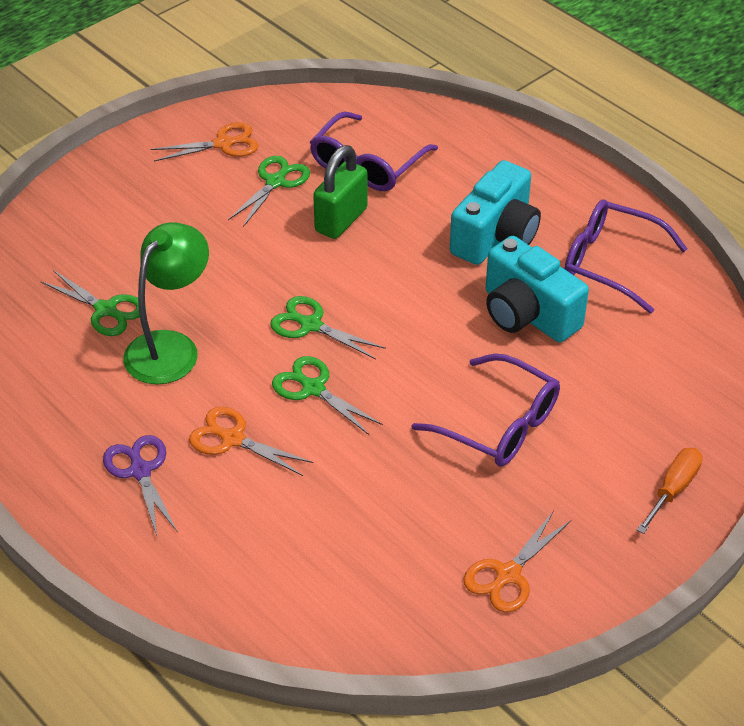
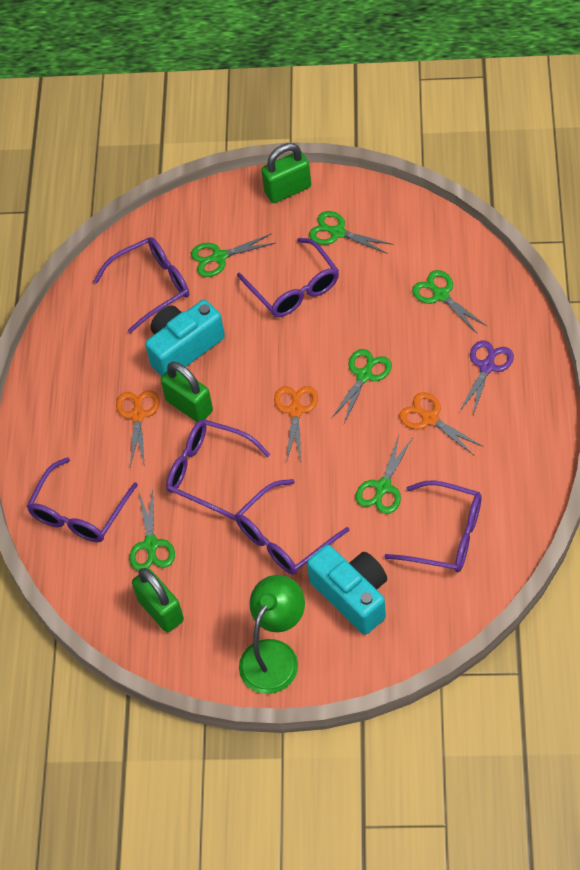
green padlock: 1 -> 3
green scissors: 4 -> 6
orange screwdriver: 1 -> 0
purple glasses: 3 -> 6

